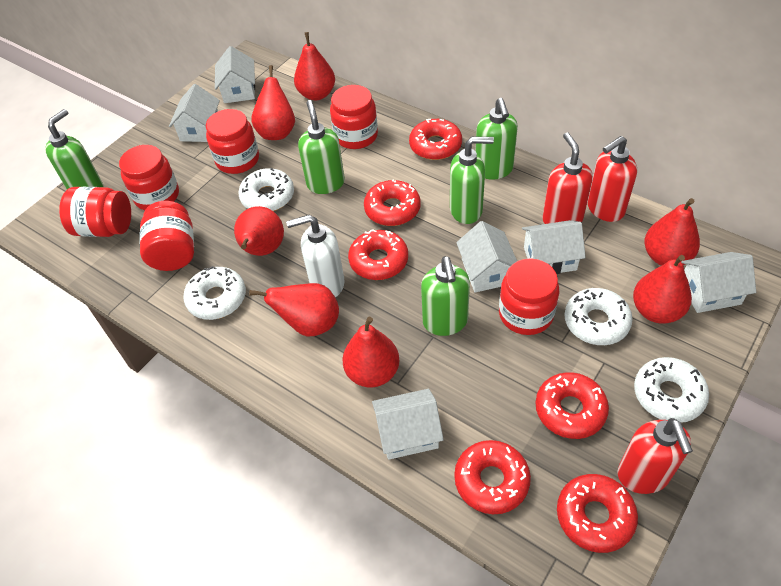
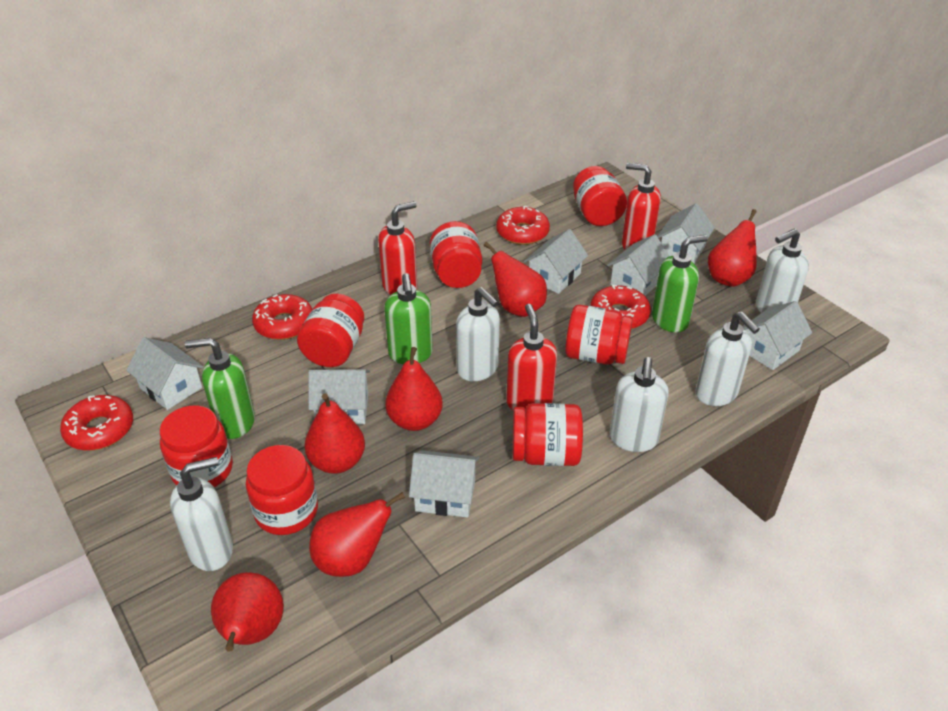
green soap dispenser: 5 -> 3
red donut: 6 -> 4
red jar: 6 -> 7
red pear: 7 -> 6
white donut: 4 -> 0
white house: 6 -> 7
white soap dispenser: 1 -> 5

